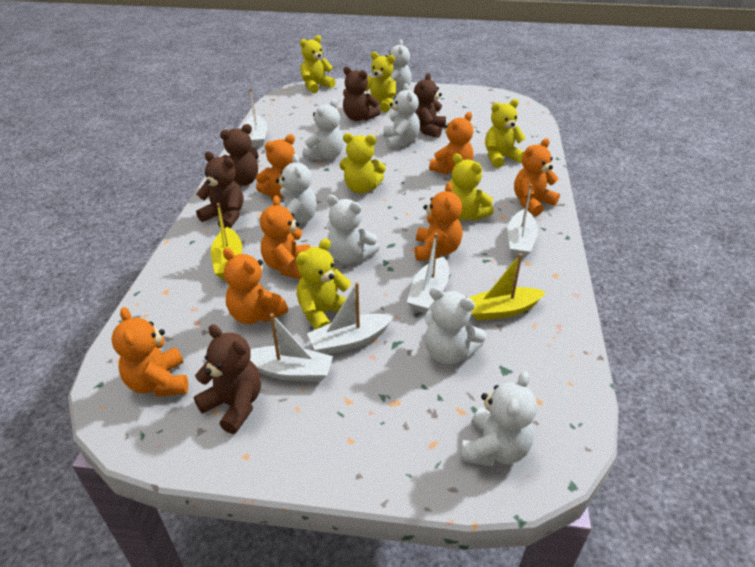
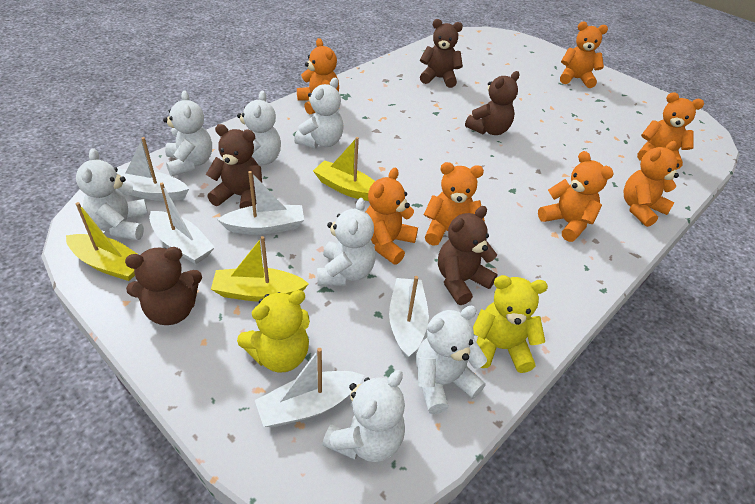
yellow boat: 2 -> 3
yellow teddy bear: 6 -> 2

